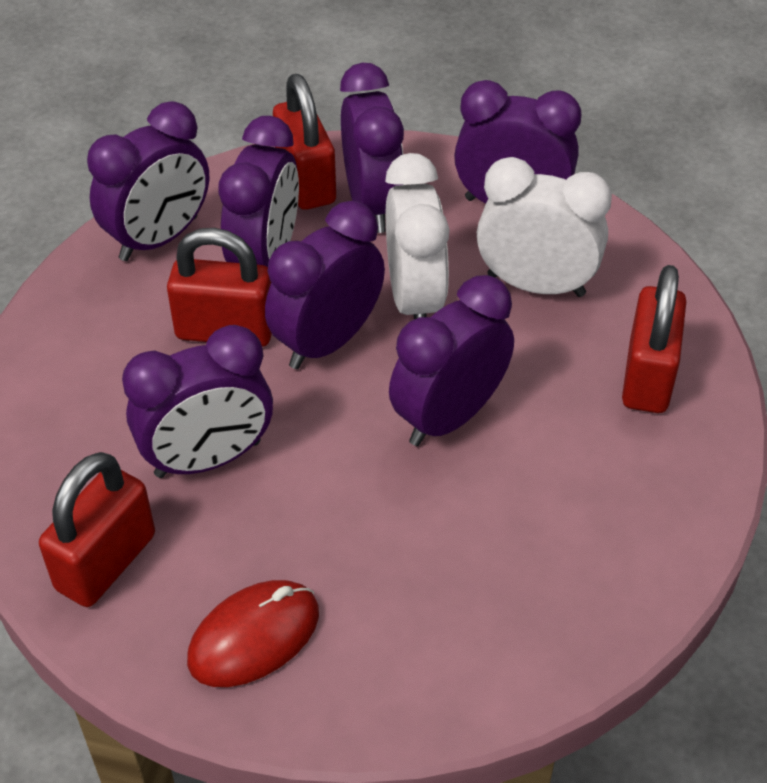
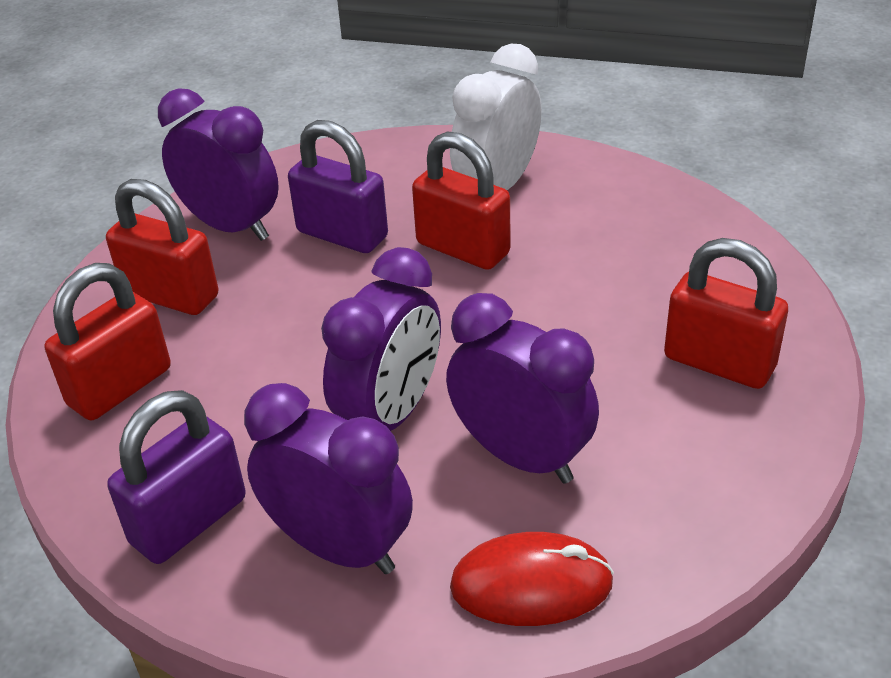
purple clock: 7 -> 4
purple padlock: 0 -> 2
white clock: 2 -> 1

